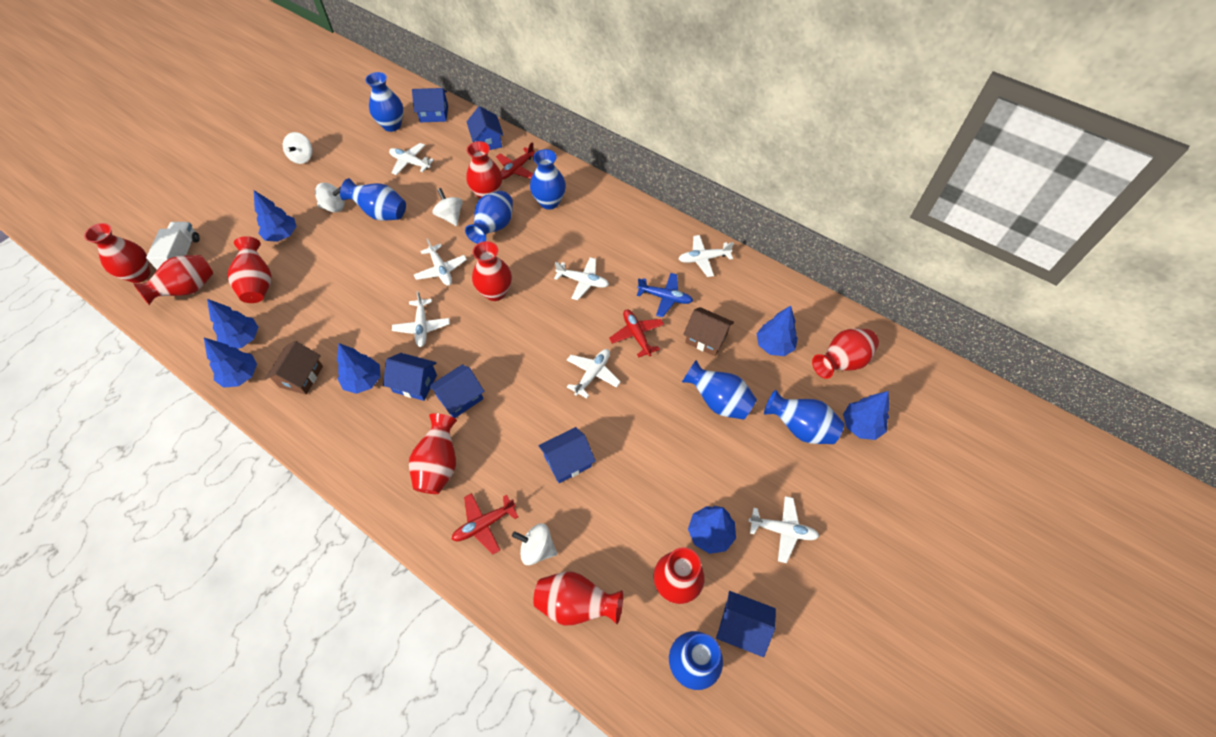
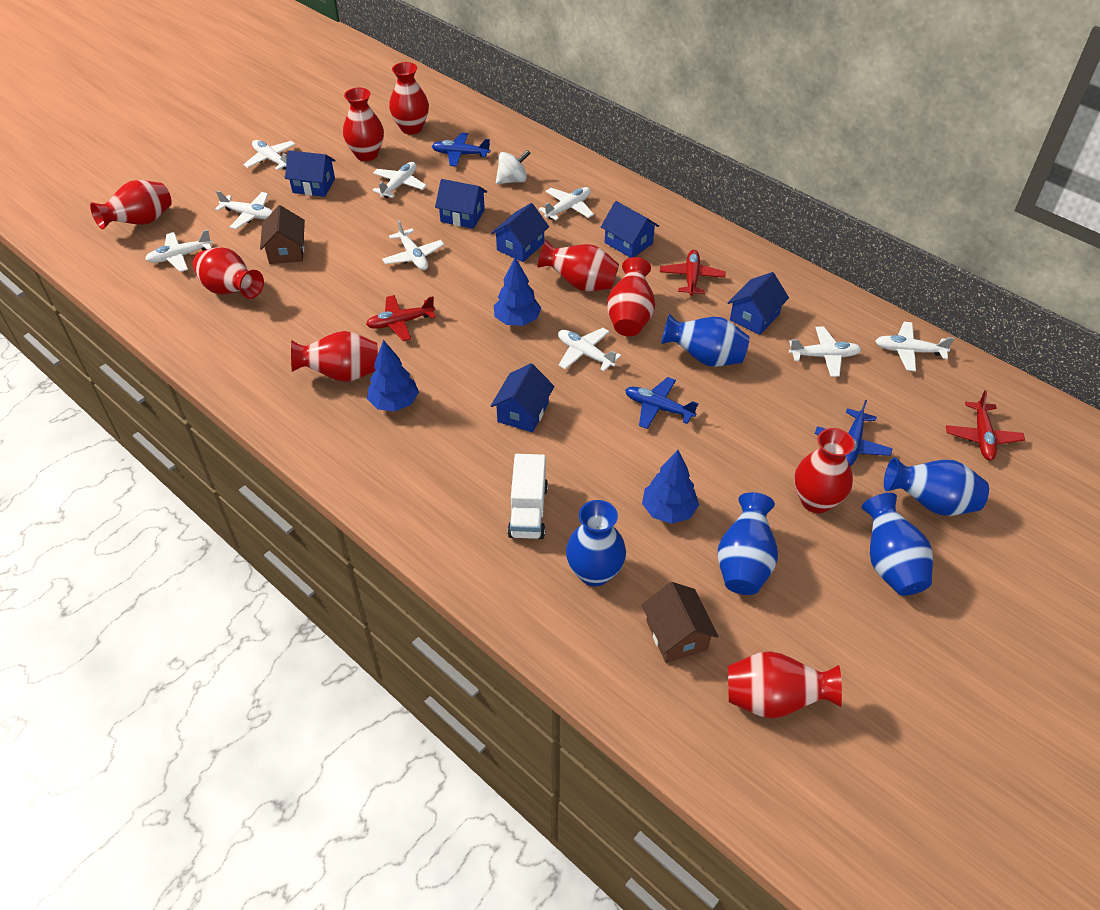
blue plane: 1 -> 3
blue tree: 7 -> 3
blue vase: 7 -> 5
white plane: 7 -> 9
white spinning top: 4 -> 1

